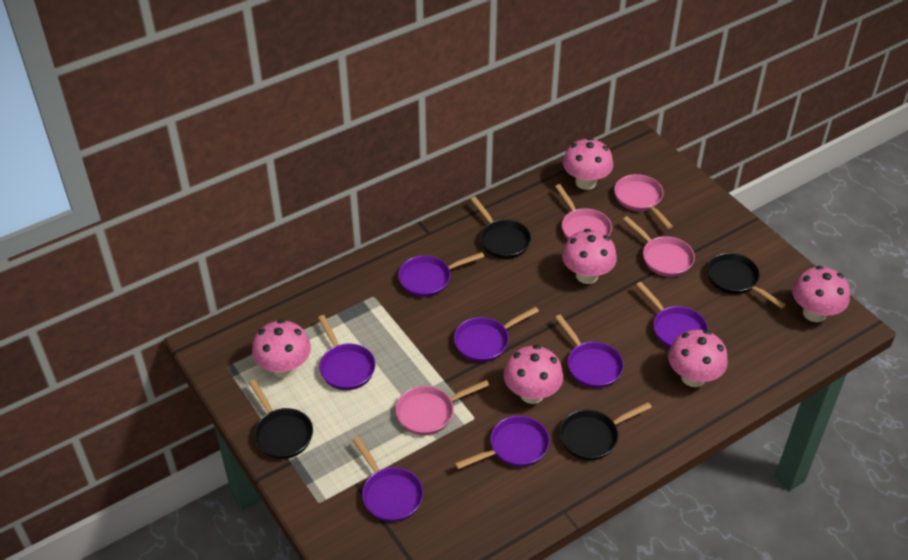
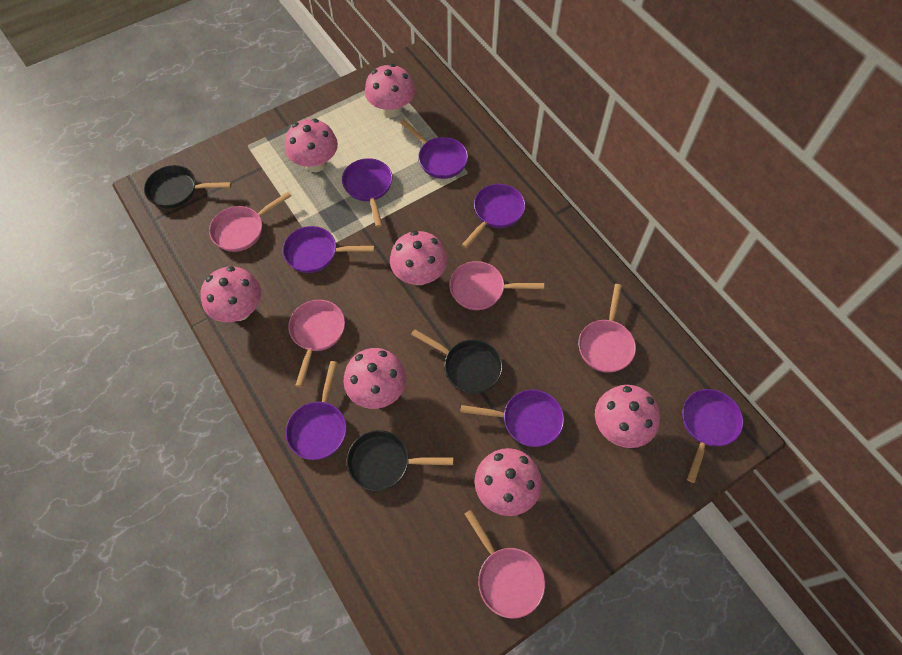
black pan: 4 -> 3
pink mushroom: 6 -> 7
pink pan: 4 -> 5

